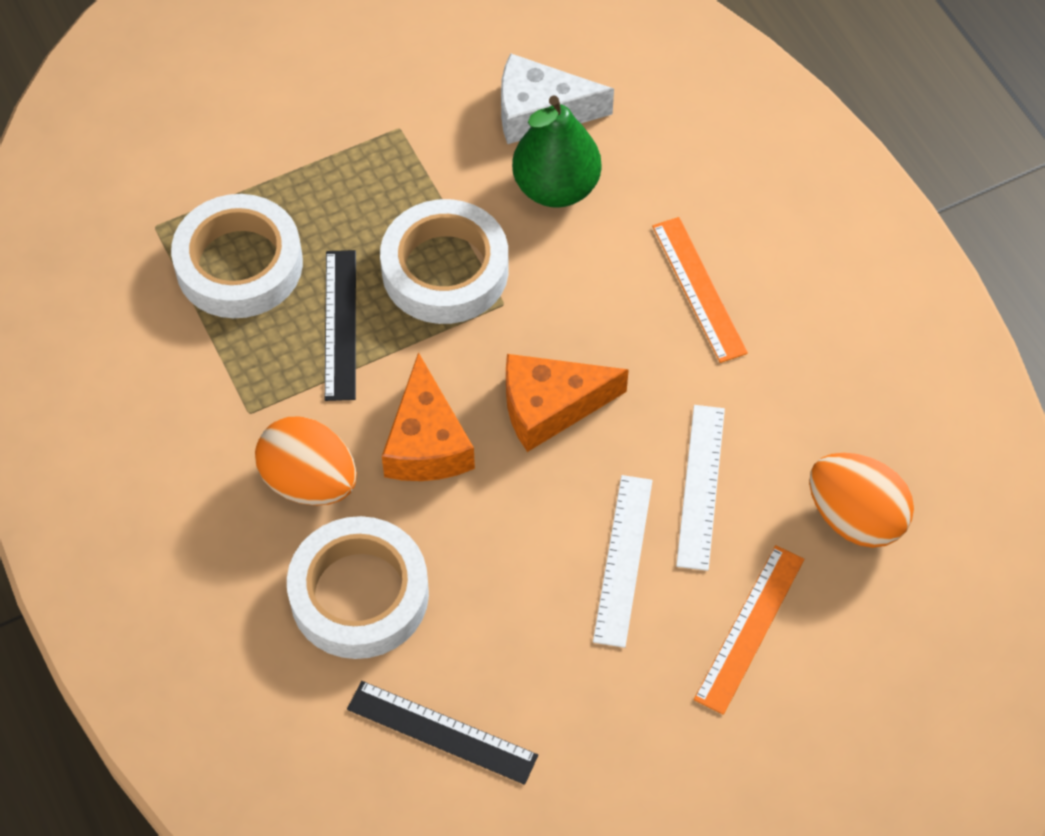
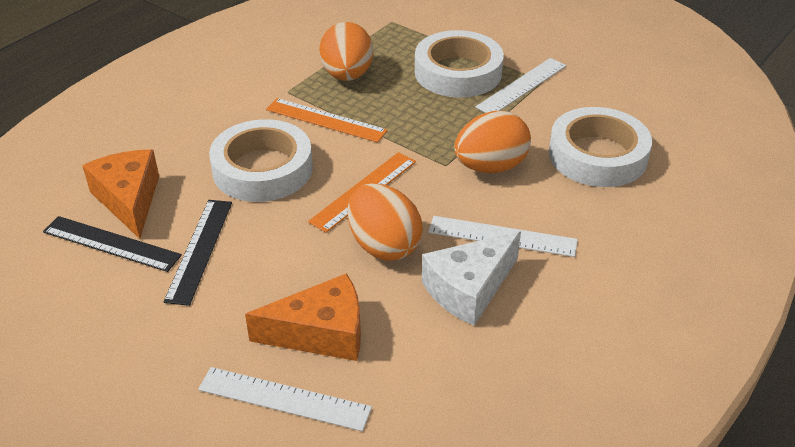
green pear: 1 -> 0
orange egg: 2 -> 3
white ruler: 2 -> 3

